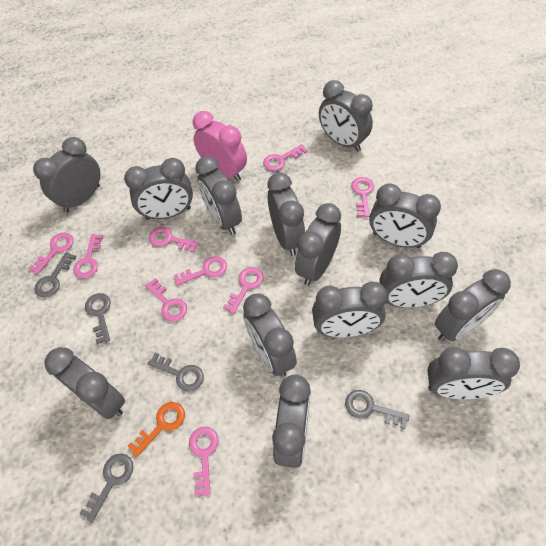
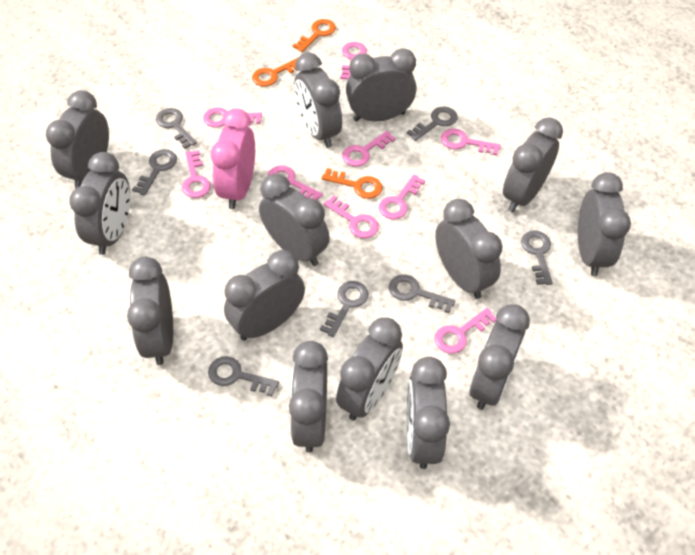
grey key: 5 -> 7
orange key: 1 -> 3

